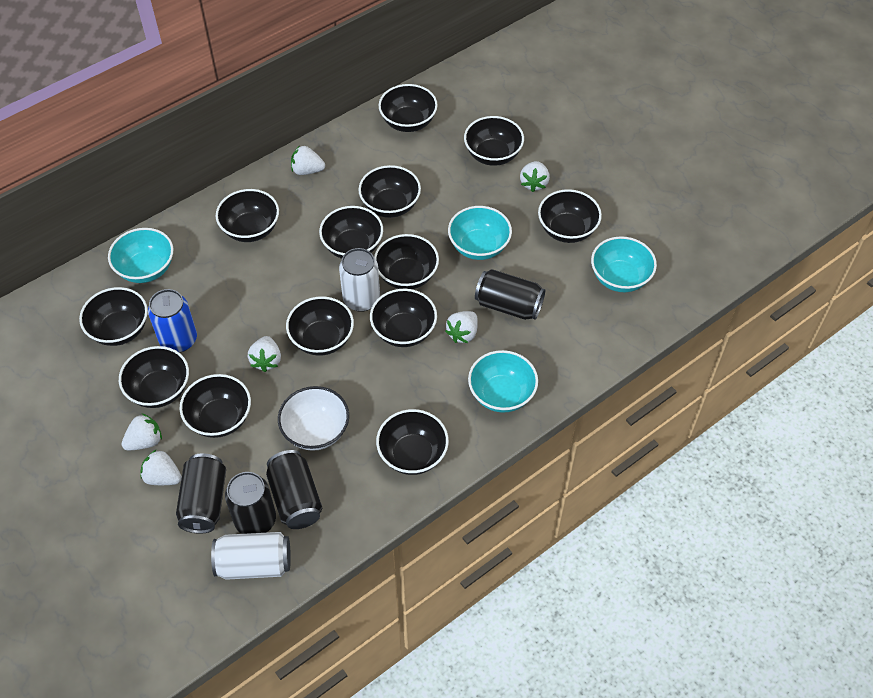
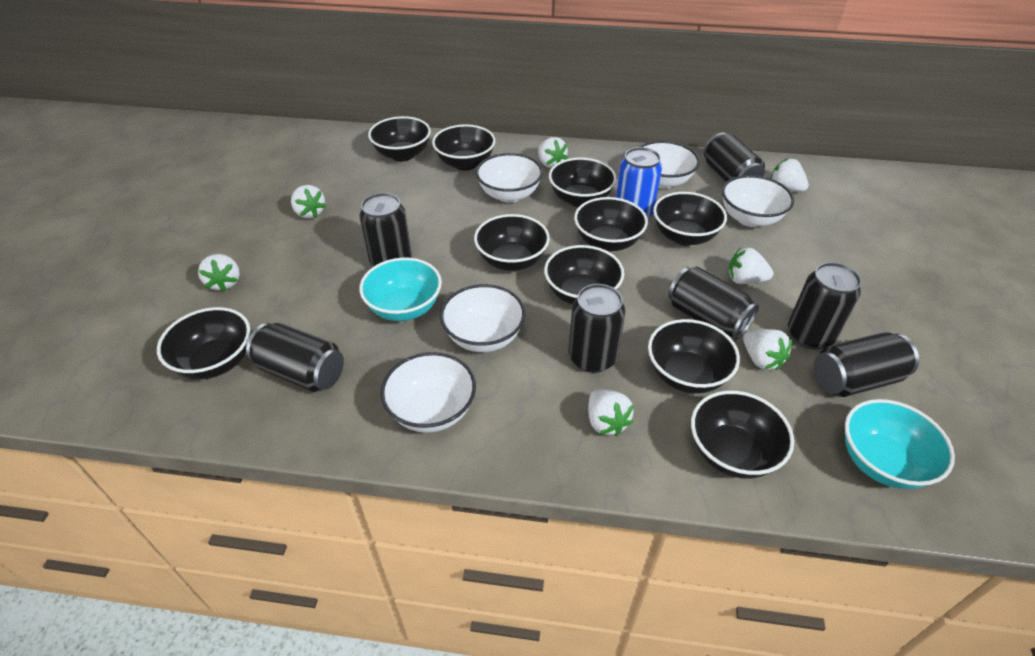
black bowl: 13 -> 10
black can: 4 -> 7
turquoise bowl: 4 -> 2
white bowl: 1 -> 5
white can: 2 -> 0
white strawberry: 6 -> 7

